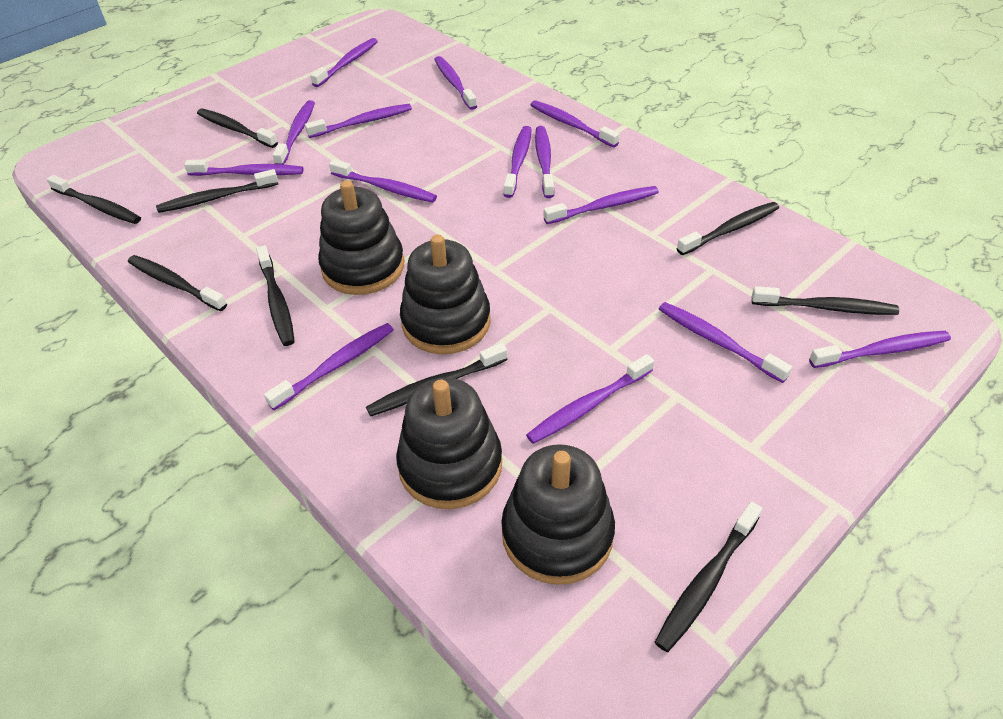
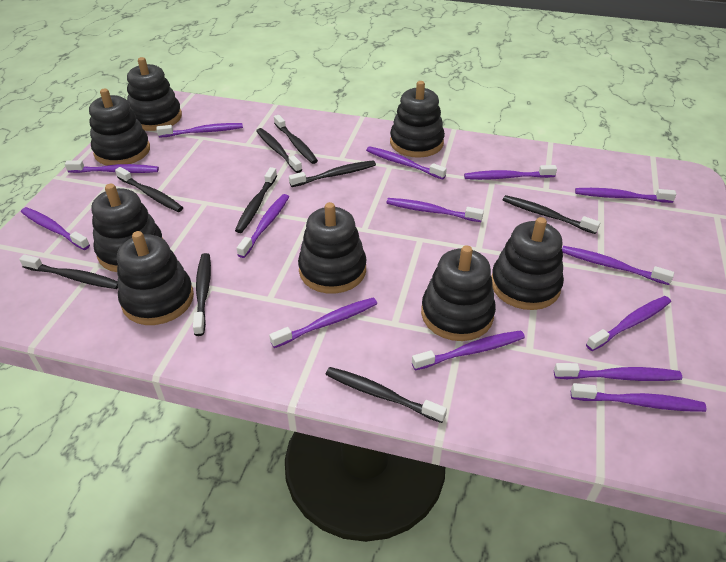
black stacking toy: 4 -> 8

